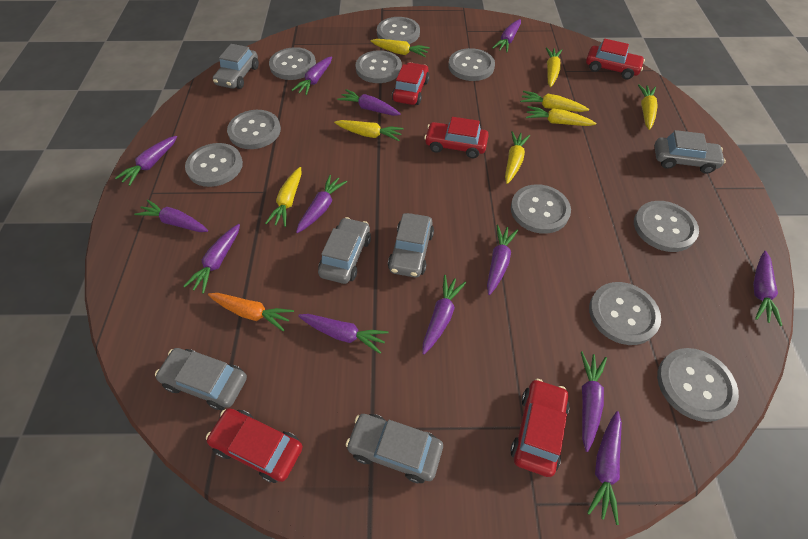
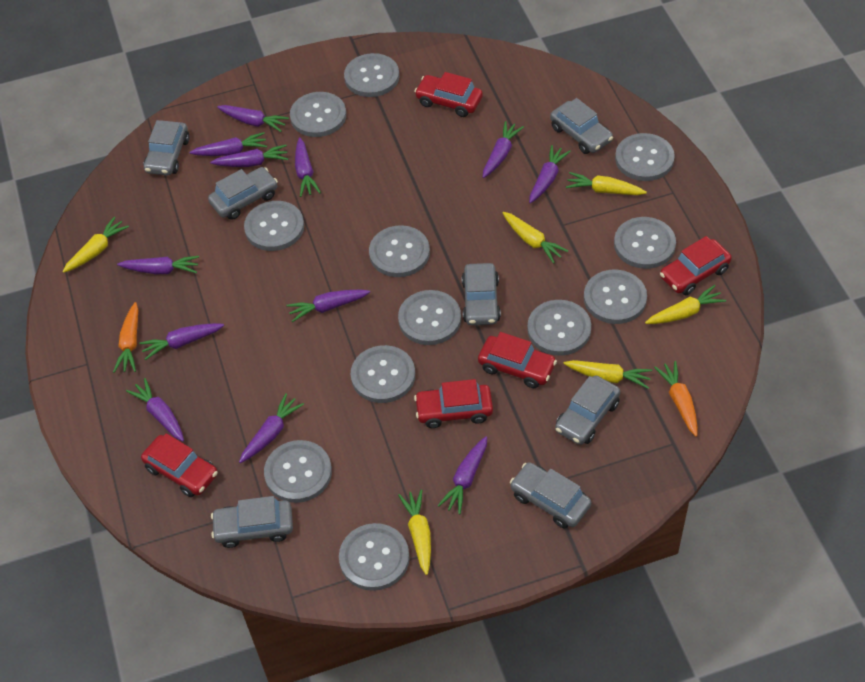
grey button: 10 -> 12
grey car: 6 -> 7
orange carrot: 1 -> 2
purple carrot: 13 -> 12
yellow carrot: 8 -> 6

